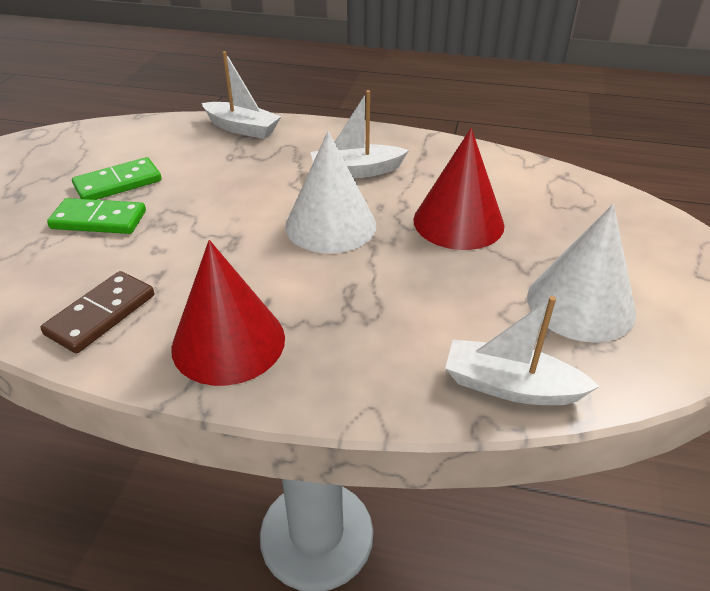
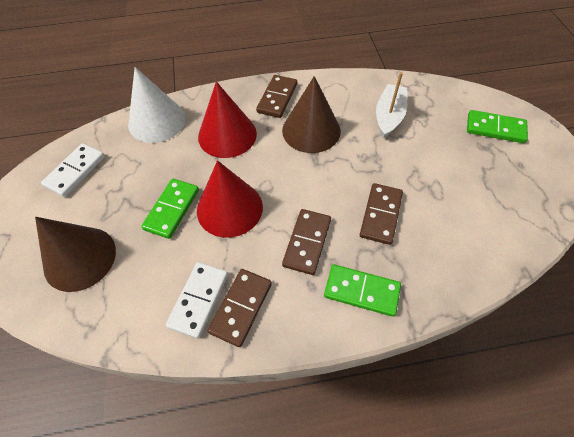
brown cone: 0 -> 2
brown domino: 1 -> 4
green domino: 2 -> 3
white boat: 3 -> 1
white cone: 2 -> 1
white domino: 0 -> 2

